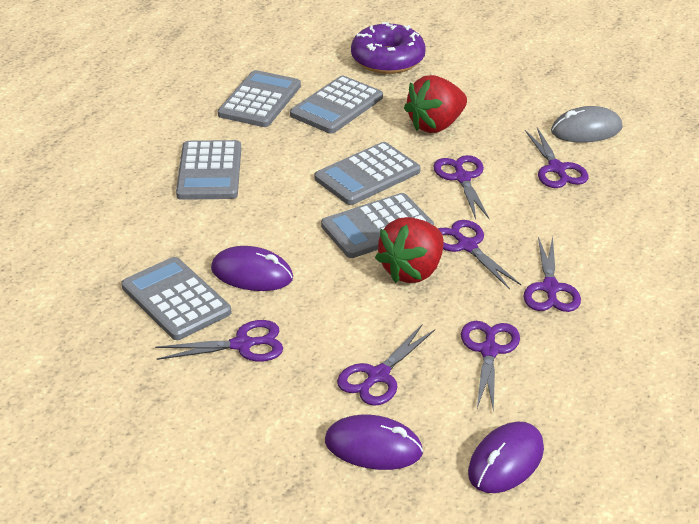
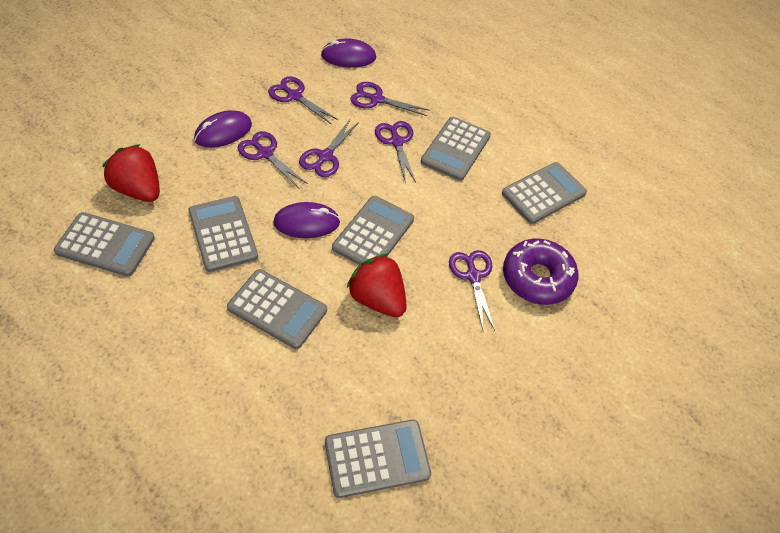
grey calculator: 6 -> 7
grey mouse: 1 -> 0
purple scissors: 7 -> 6

